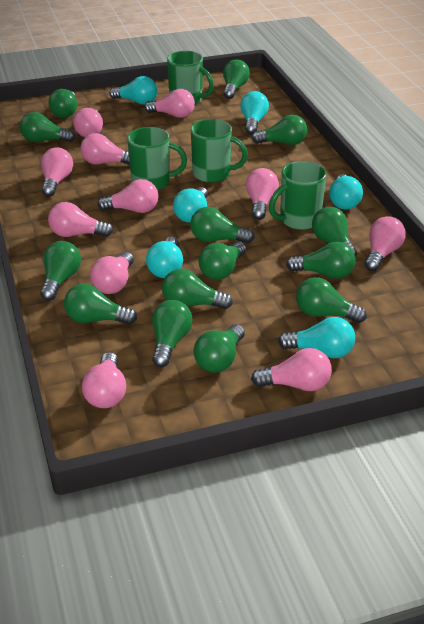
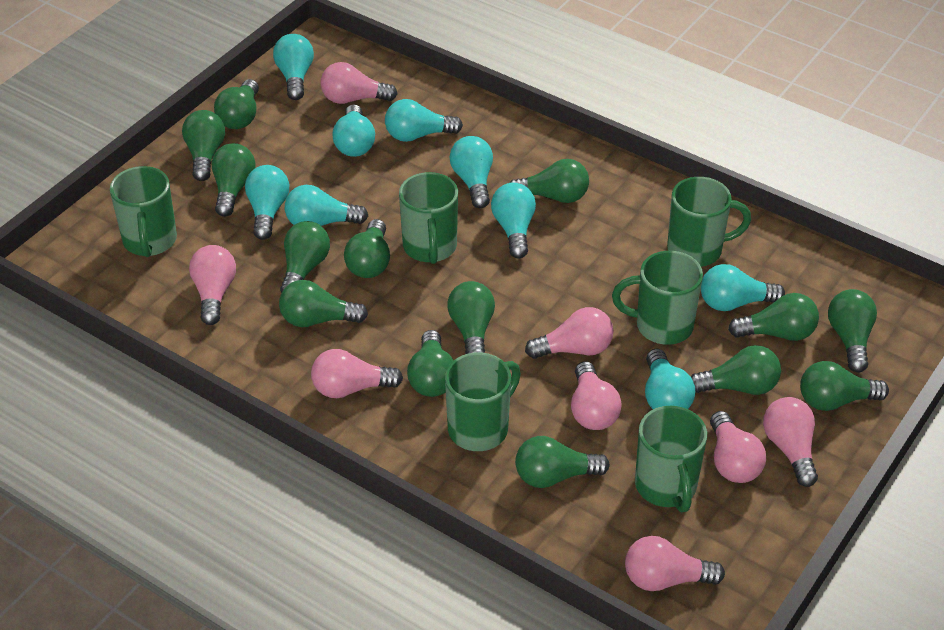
green mug: 4 -> 6
pink light bulb: 11 -> 8
turquoise light bulb: 6 -> 9

